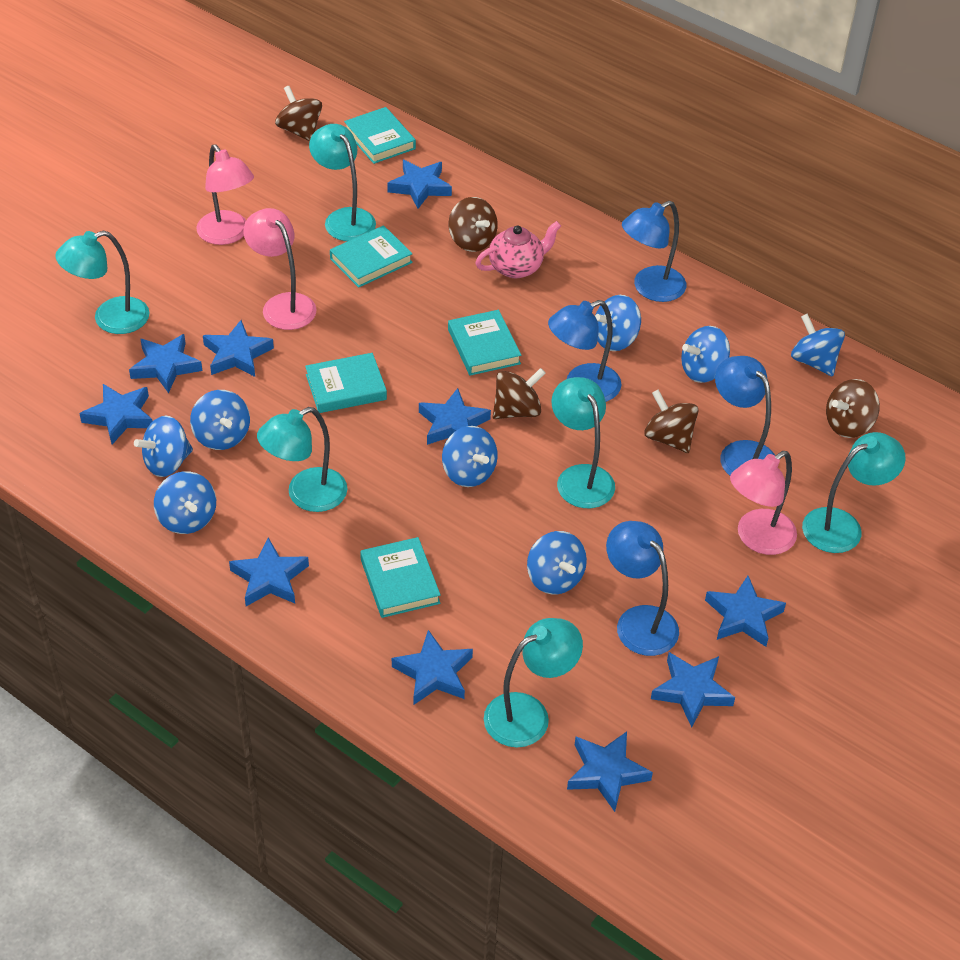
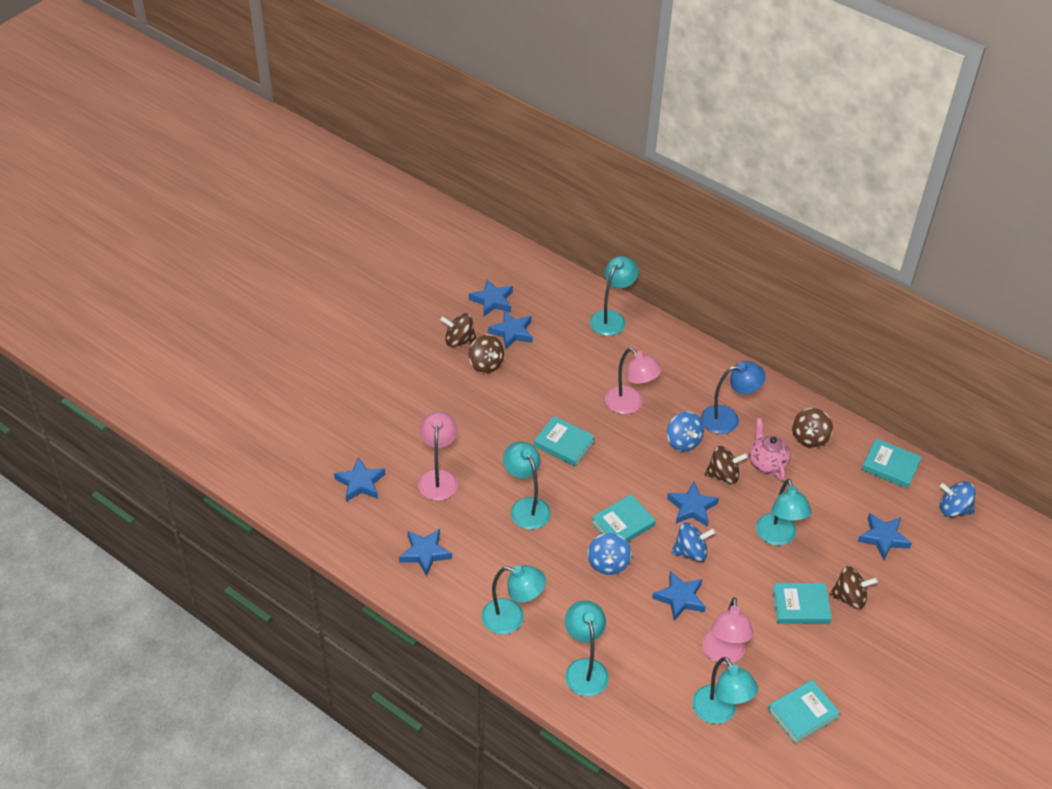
blue lamp: 4 -> 1
blue spinning top: 8 -> 4
blue star: 10 -> 7

